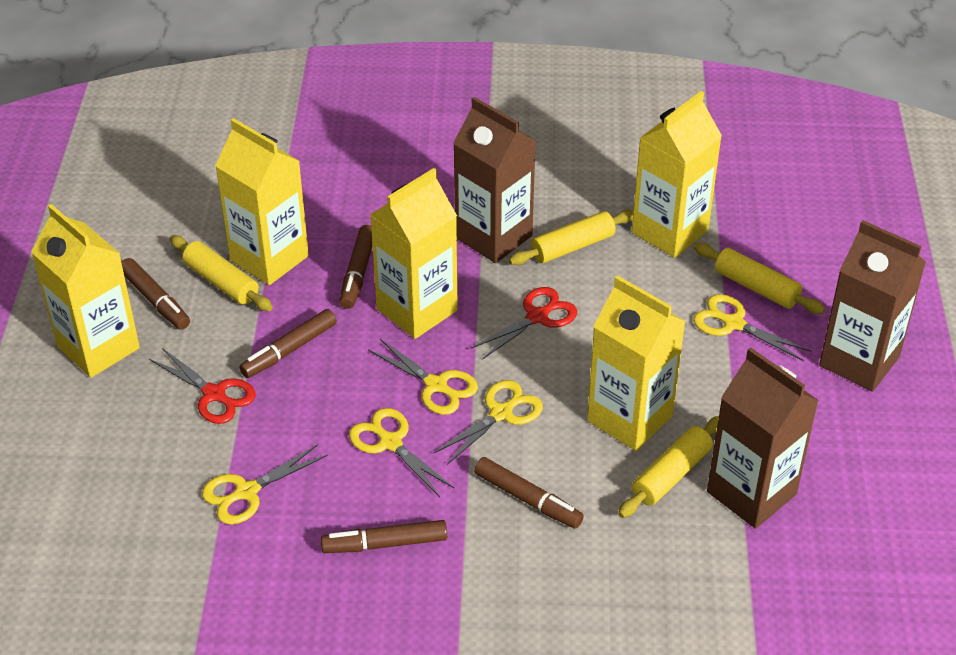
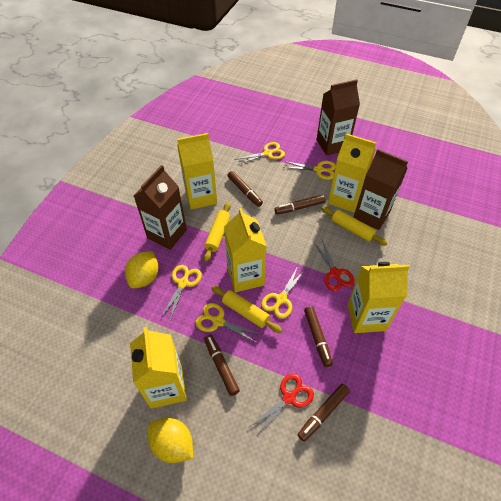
yellow lemon: 0 -> 2
yellow rolling pin: 4 -> 3

